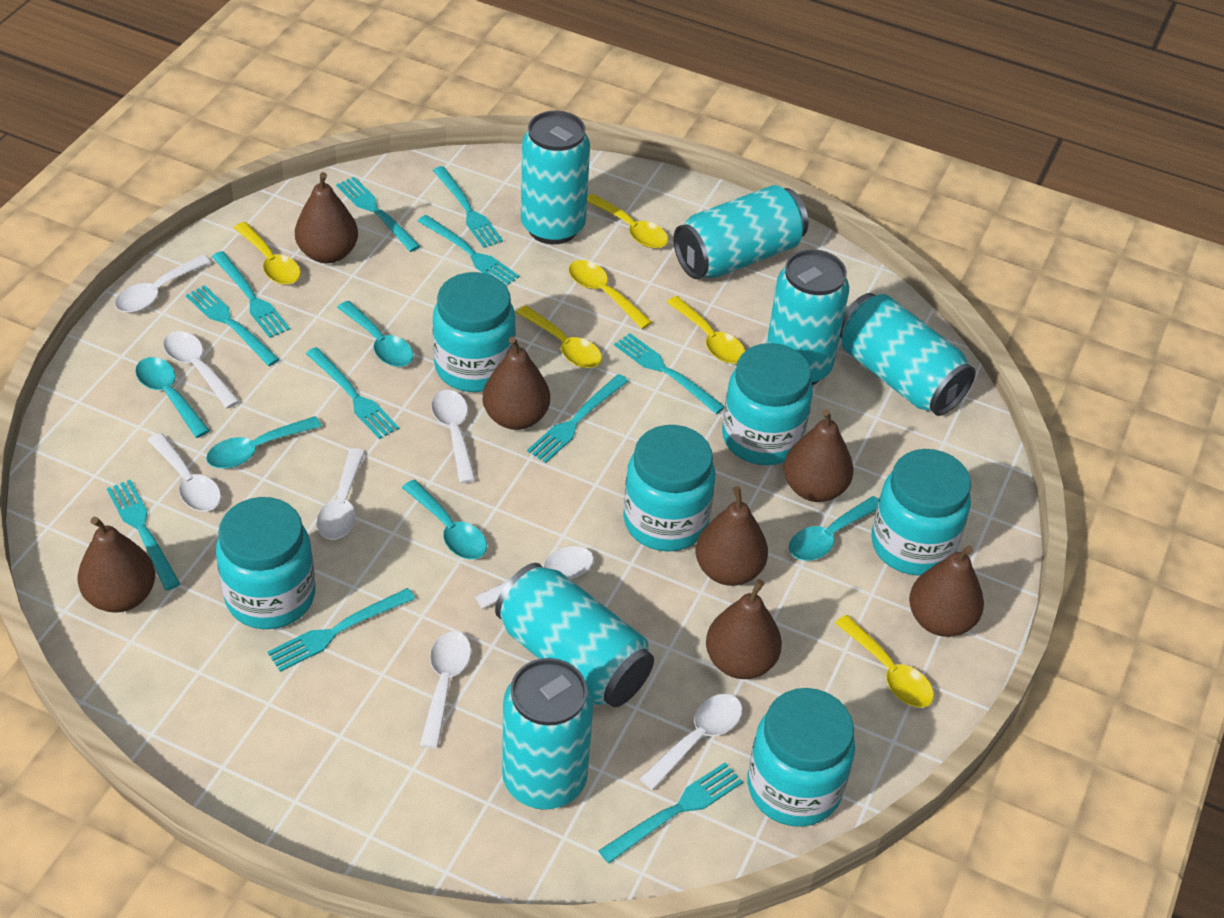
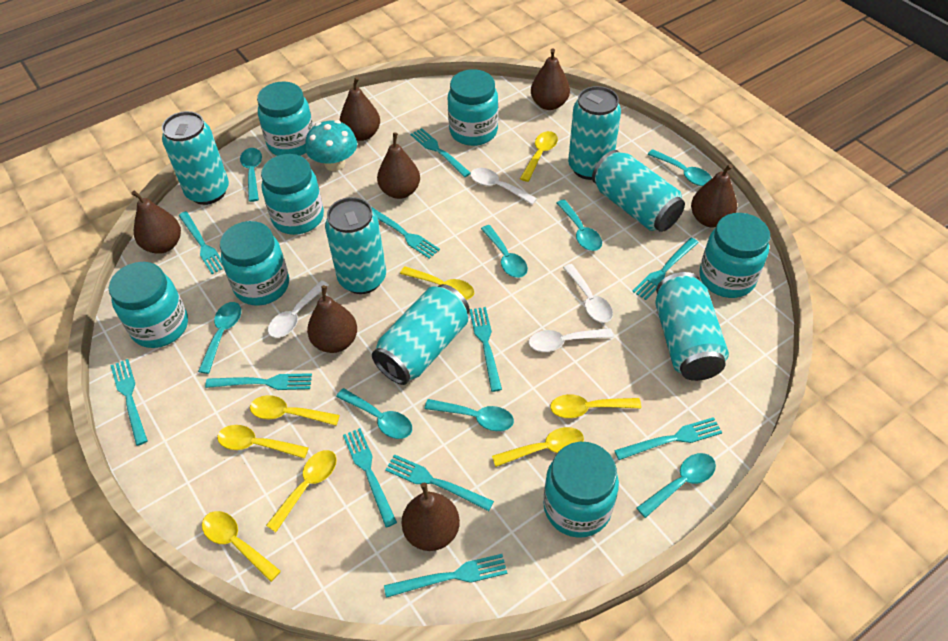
turquoise jar: 6 -> 7
turquoise mushroom: 0 -> 1
turquoise spoon: 5 -> 8
white spoon: 8 -> 4
yellow spoon: 6 -> 8

